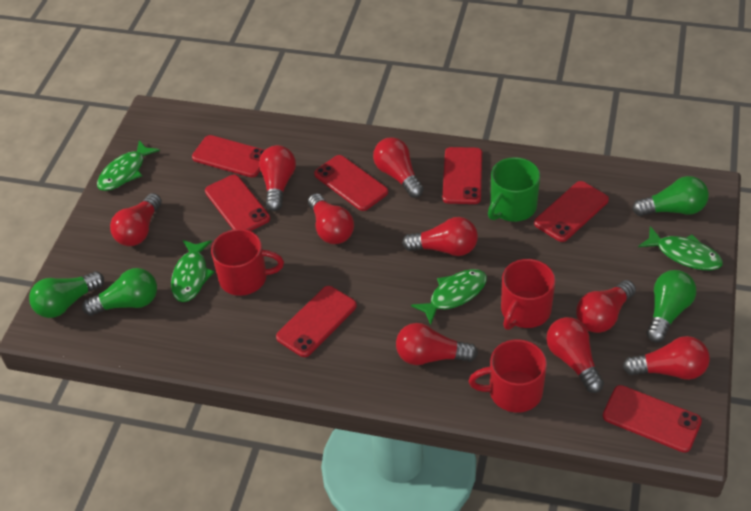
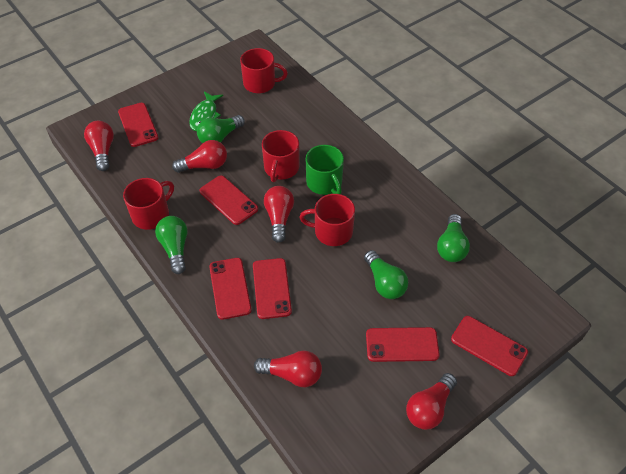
green fish: 4 -> 1
red light bulb: 9 -> 5
red mug: 3 -> 4
red phone: 7 -> 6

